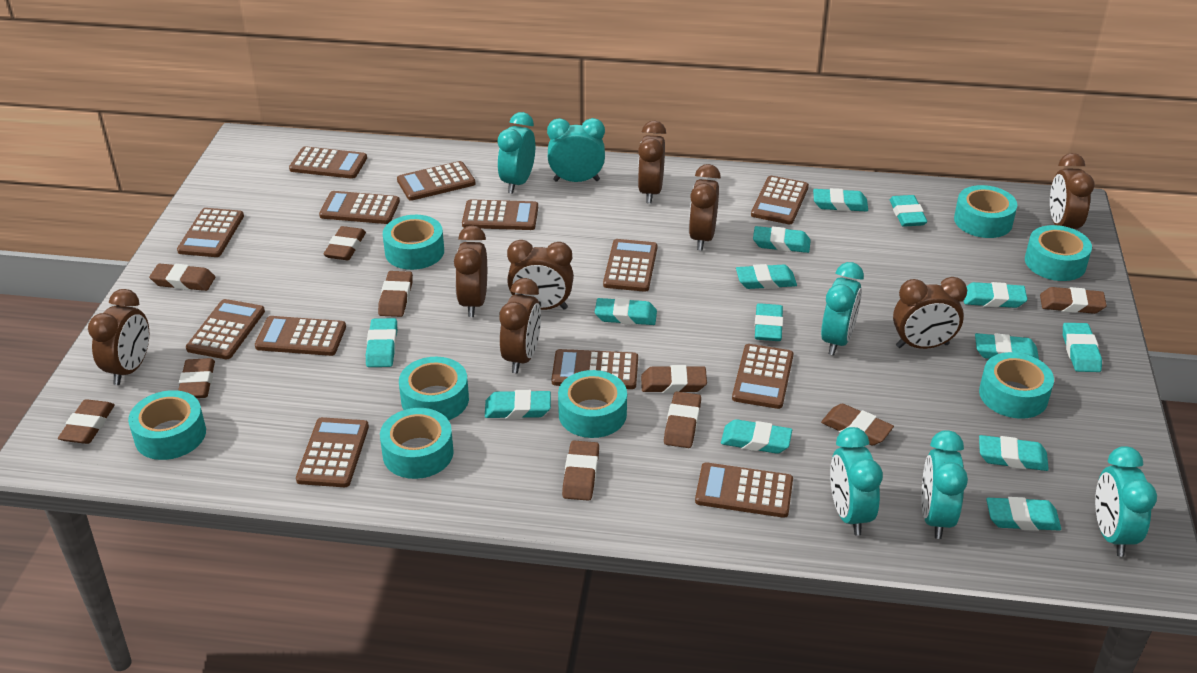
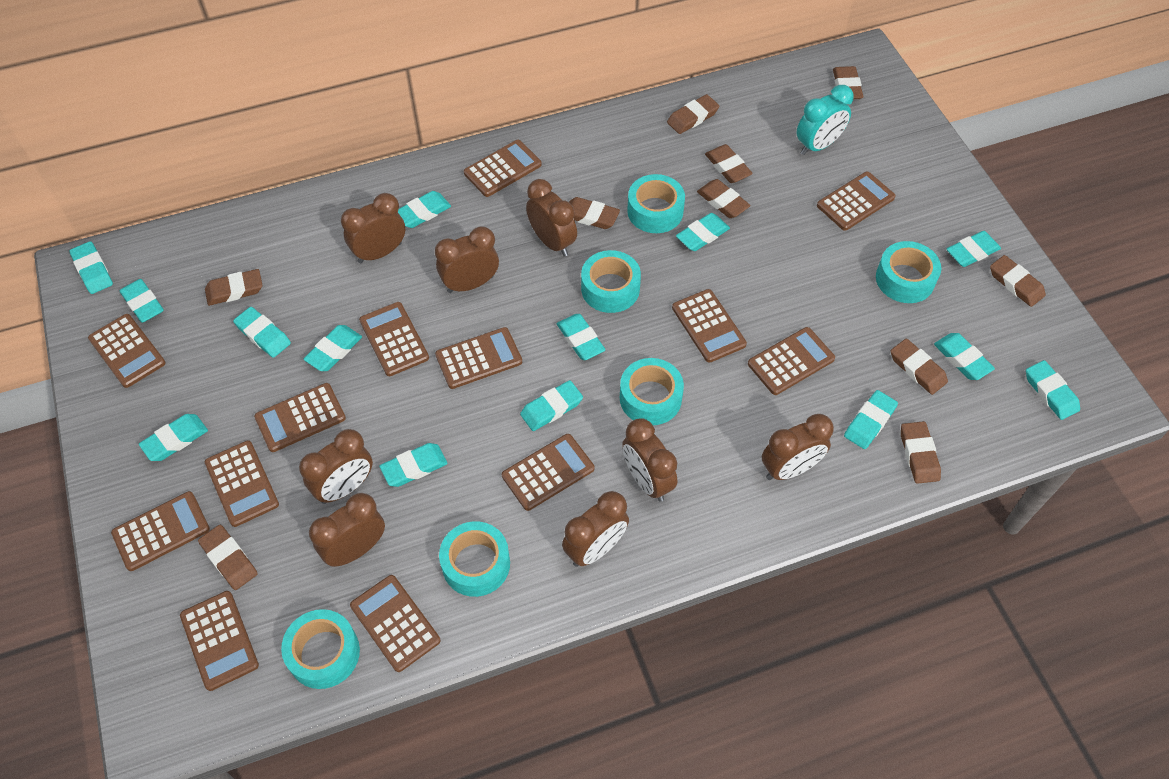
turquoise clock: 6 -> 1
turquoise tape: 8 -> 6

